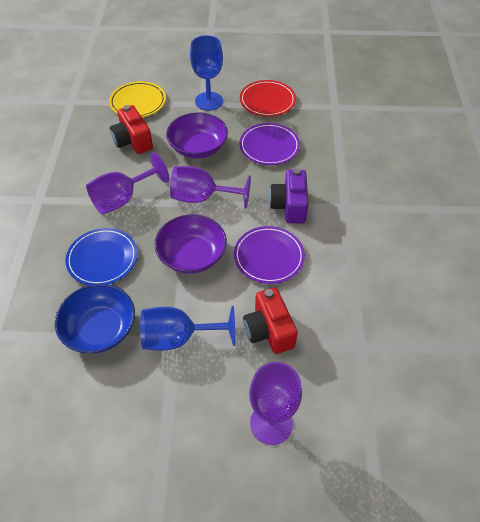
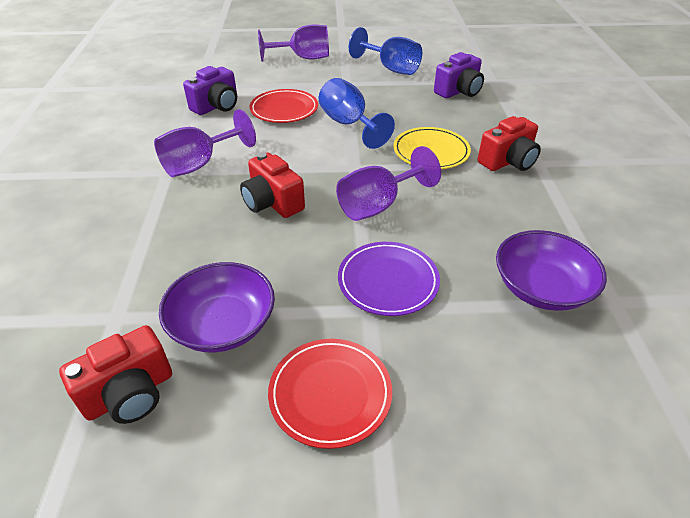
blue bowl: 1 -> 0
blue plate: 1 -> 0
purple camera: 1 -> 2
purple plate: 2 -> 1
red camera: 2 -> 3
red plate: 1 -> 2

